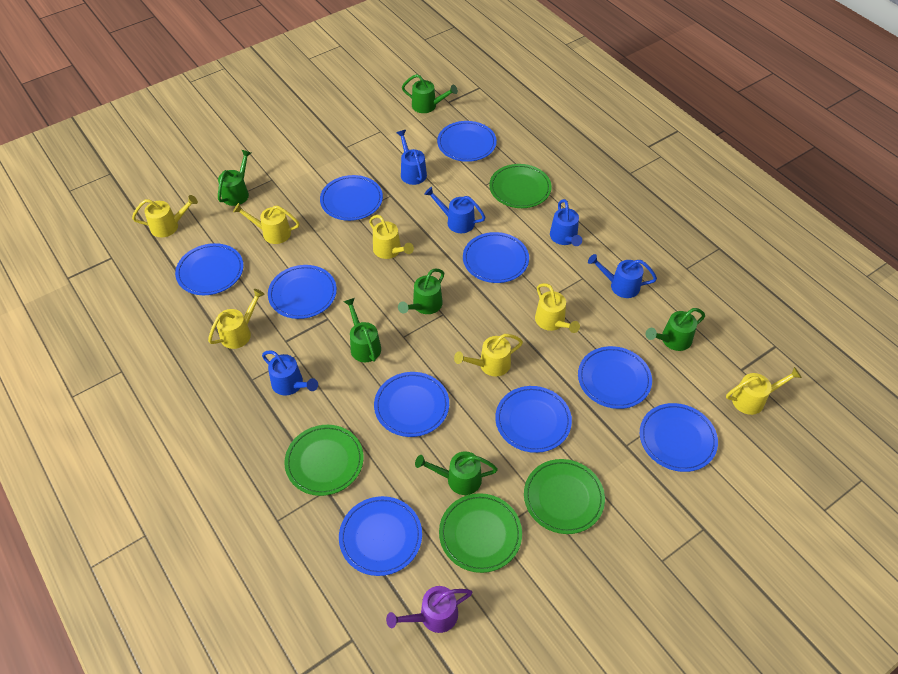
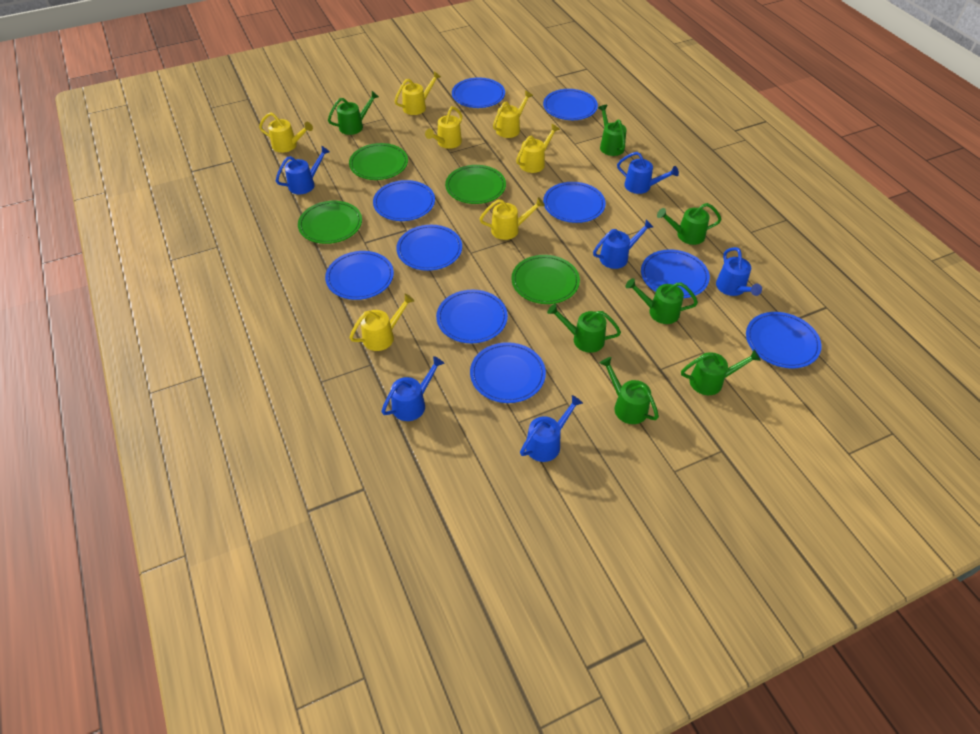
blue watering can: 5 -> 6
green watering can: 6 -> 7
purple watering can: 1 -> 0

